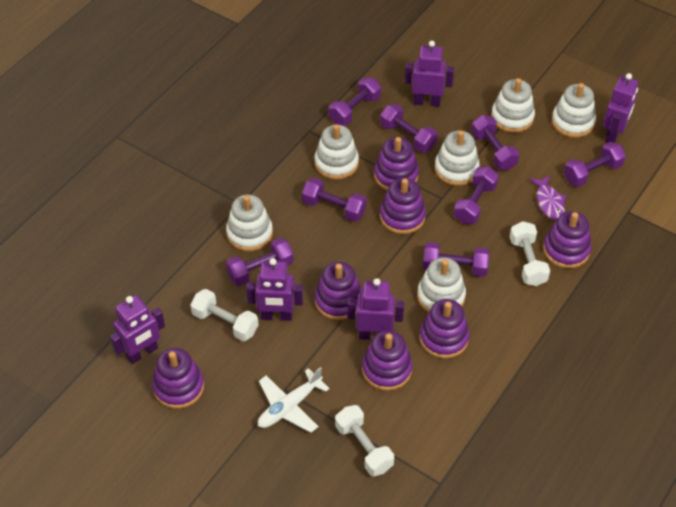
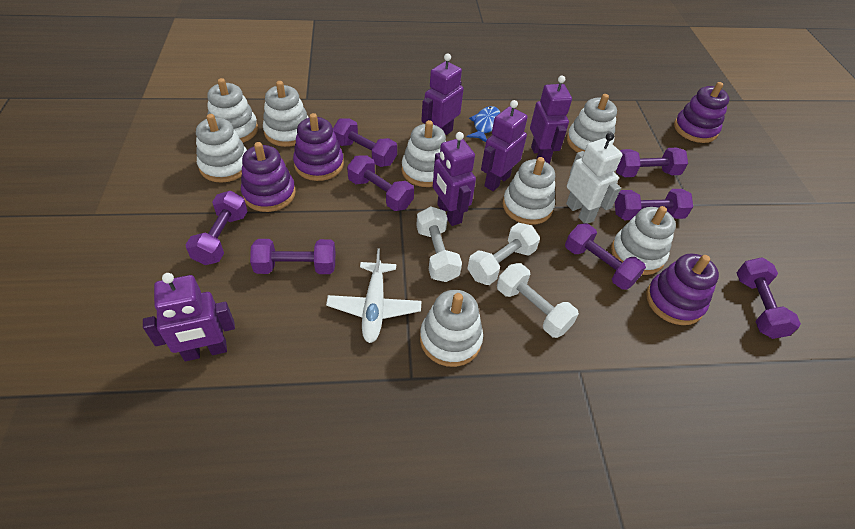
blue fish: 0 -> 1
purple fish: 1 -> 0
purple stacking toy: 7 -> 4
white robot: 0 -> 1
white stacking toy: 6 -> 8

